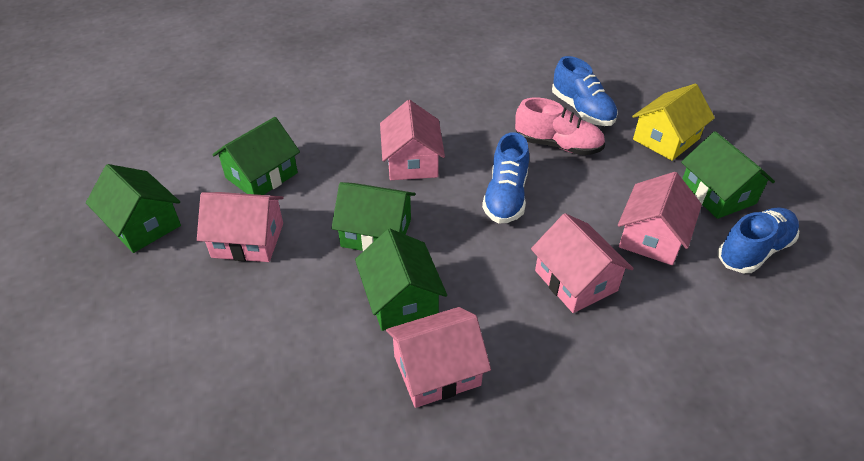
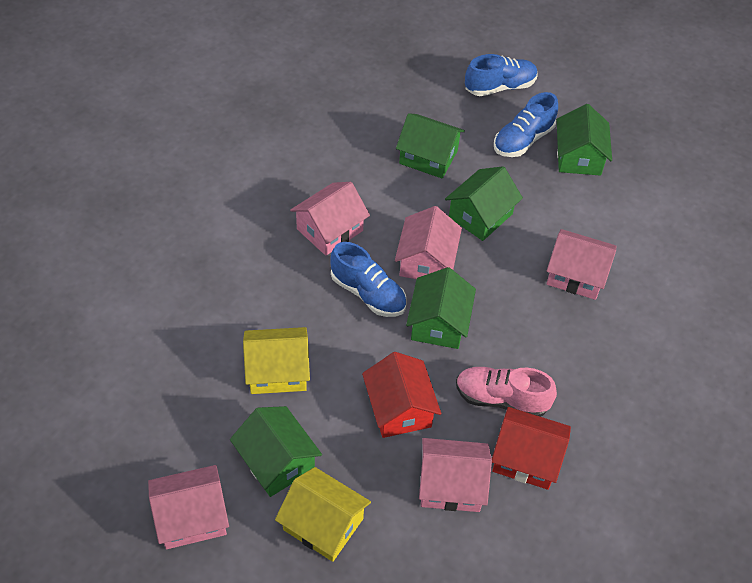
red house: 0 -> 2
yellow house: 1 -> 2

